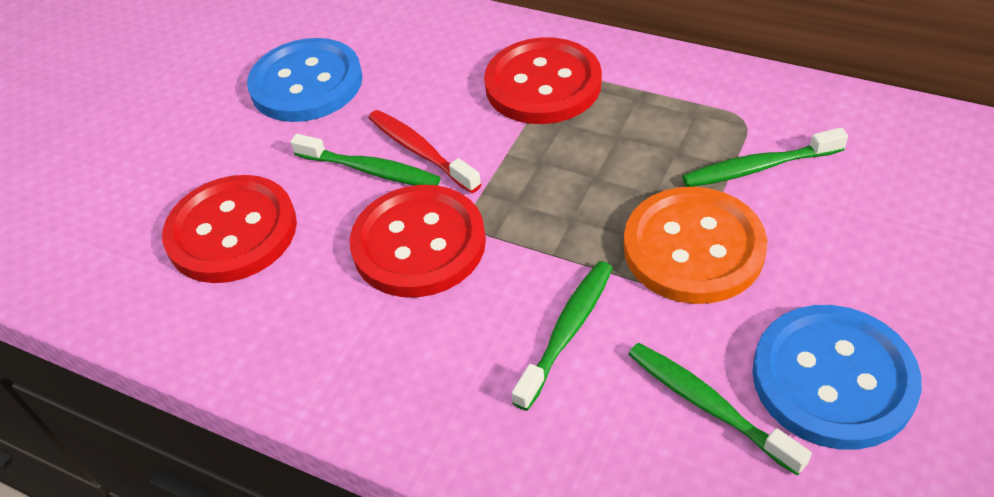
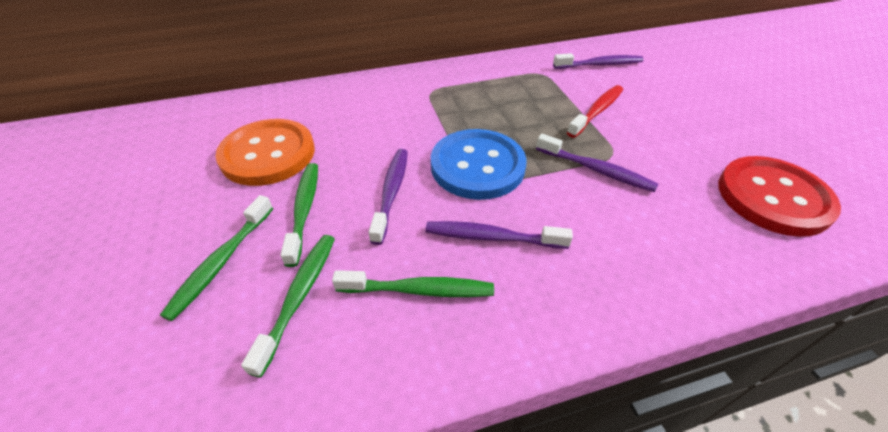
blue button: 2 -> 1
purple toothbrush: 0 -> 4
red button: 3 -> 1

